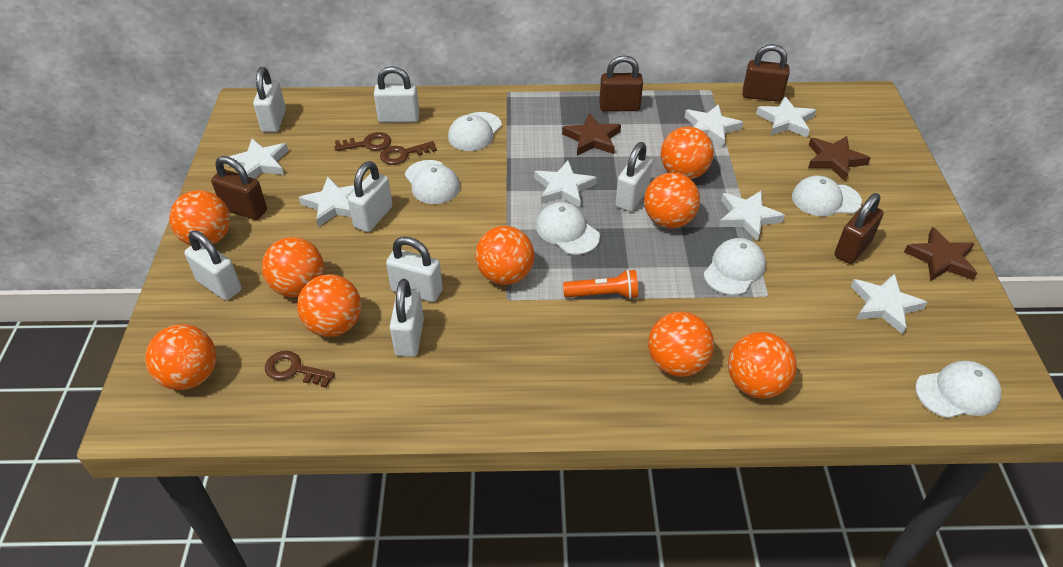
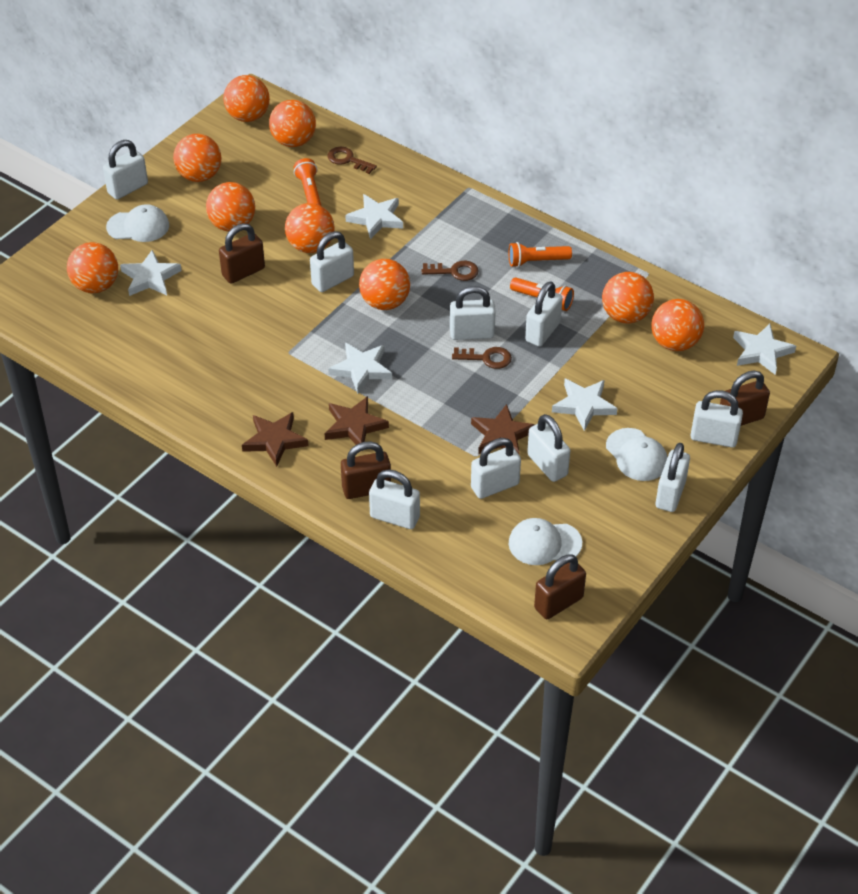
orange flashlight: 1 -> 3
white cap: 6 -> 3
white padlock: 7 -> 9
white star: 7 -> 5

